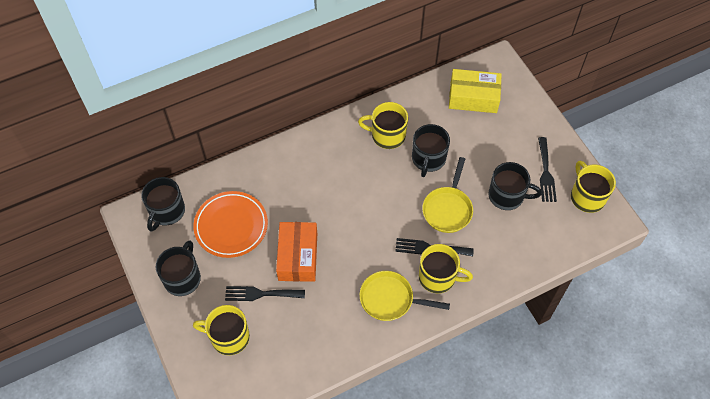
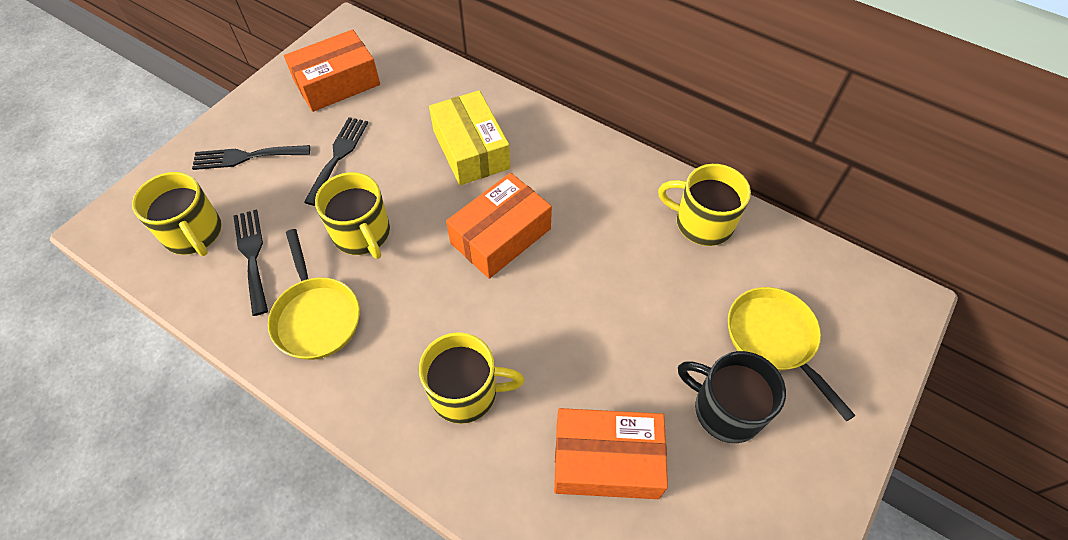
black mug: 4 -> 1
orange box: 1 -> 3
orange plate: 1 -> 0

